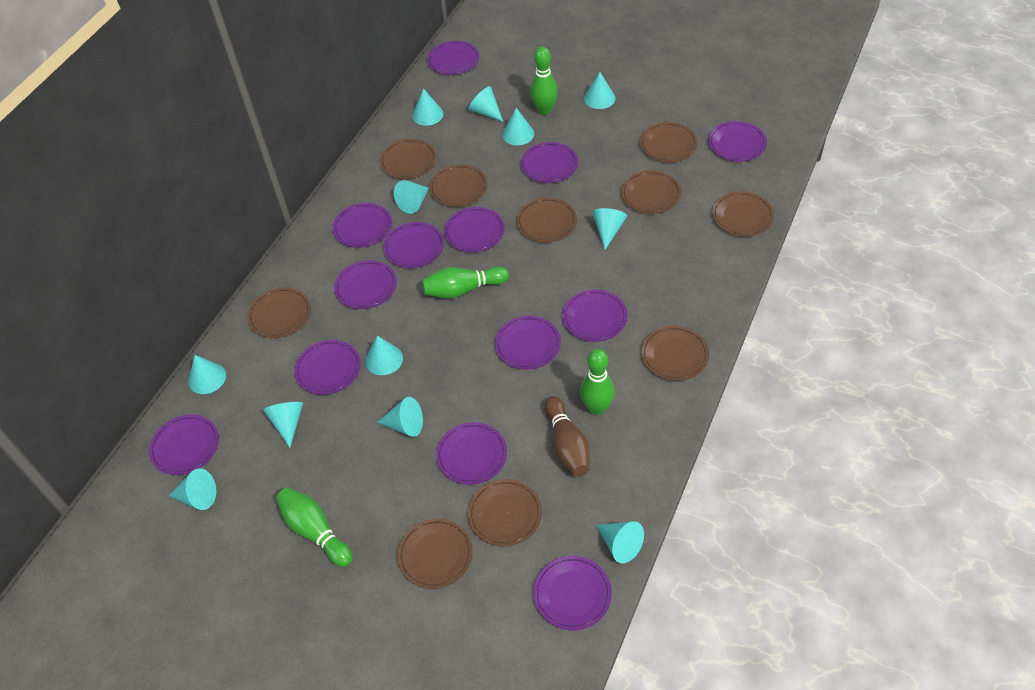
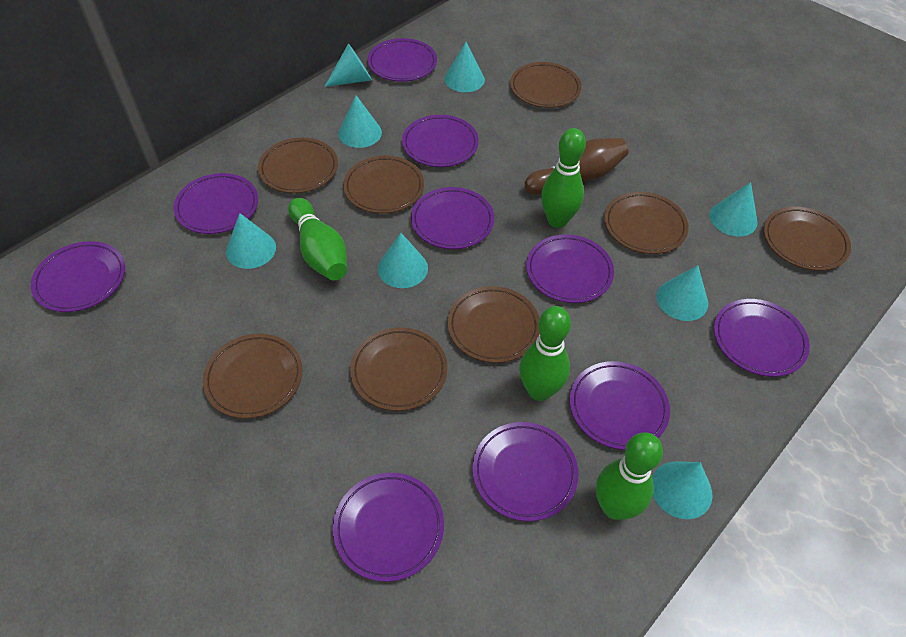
brown plate: 10 -> 8
purple plate: 13 -> 10
turquoise cone: 12 -> 8

